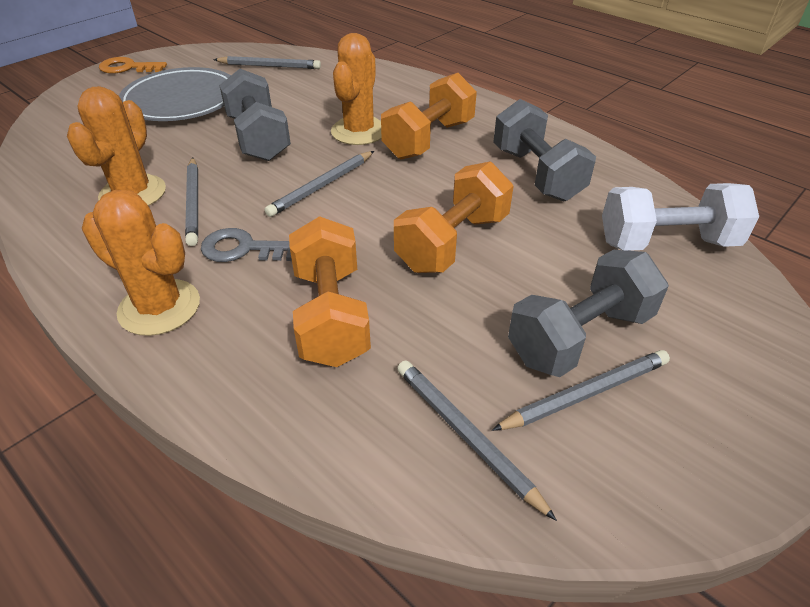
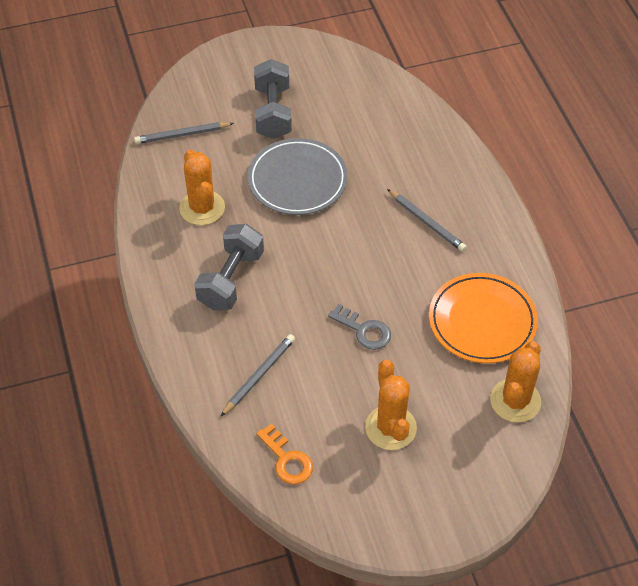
grey dumbbell: 3 -> 2
grey pencil: 5 -> 3
orange dumbbell: 3 -> 0
orange plate: 0 -> 1
white dumbbell: 1 -> 0

